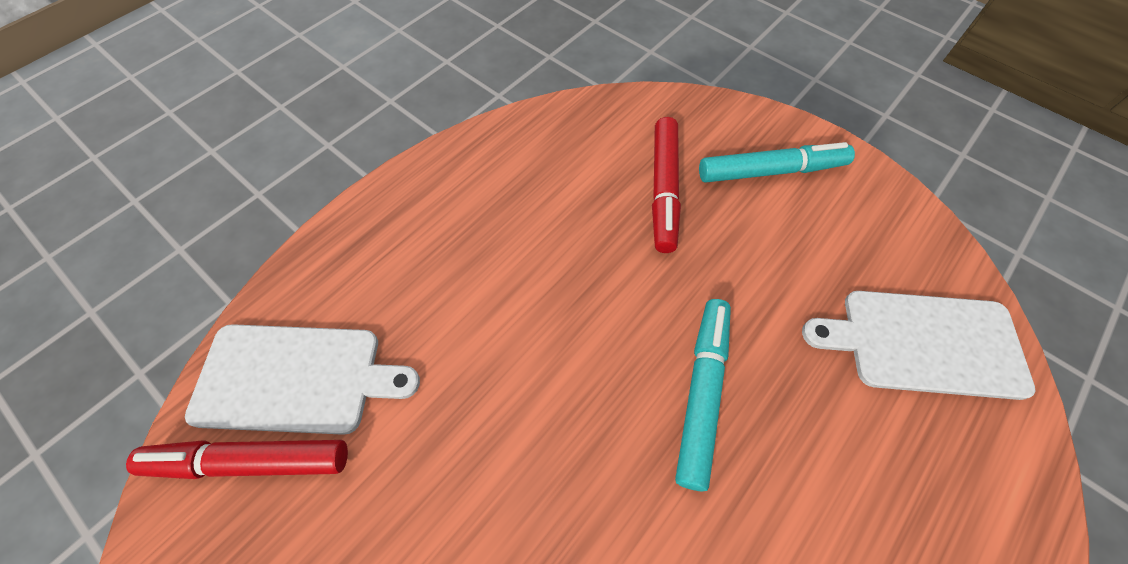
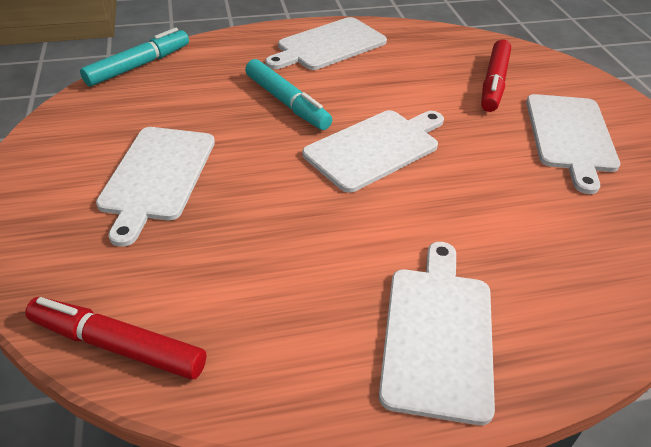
white cutting board: 2 -> 5

